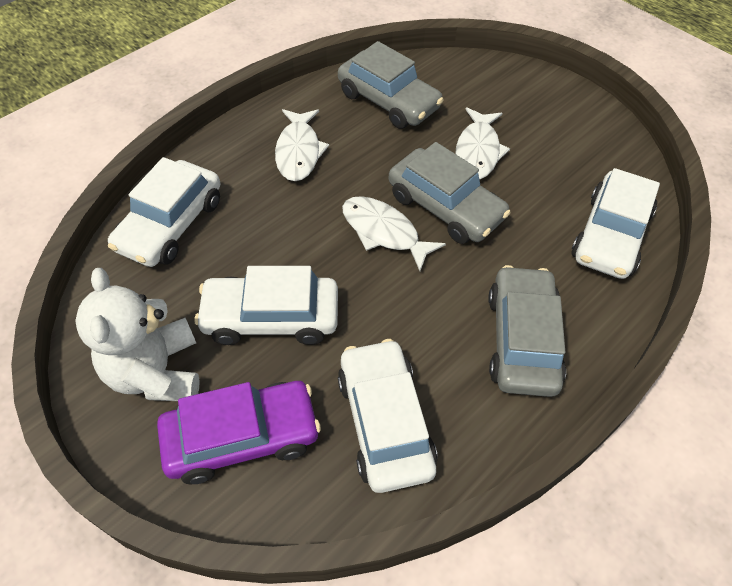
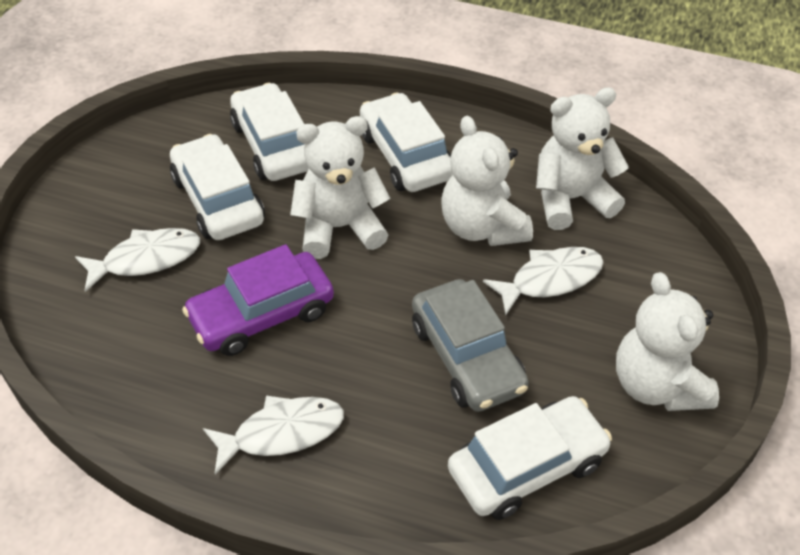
grey car: 3 -> 1
white teddy bear: 1 -> 4

